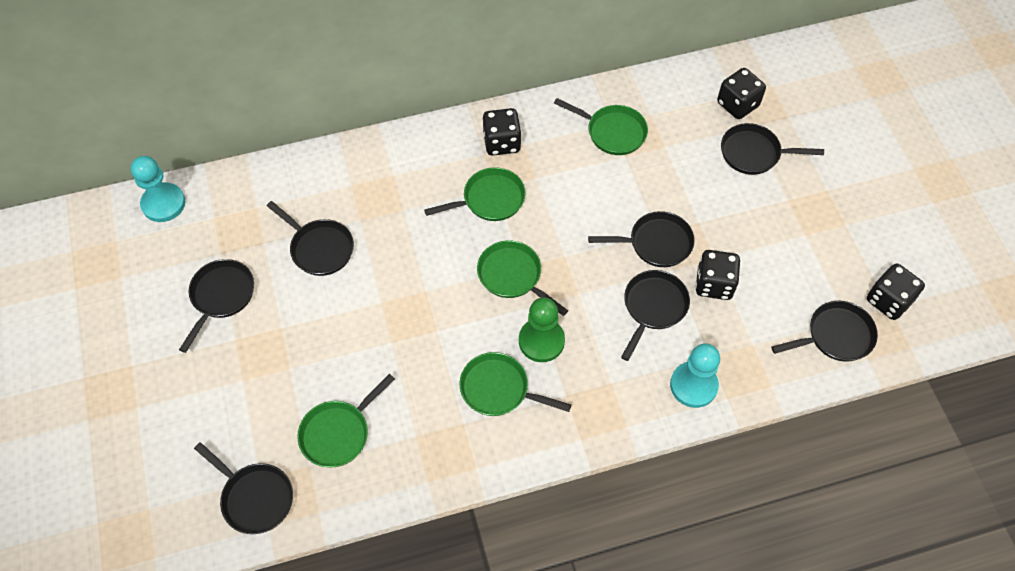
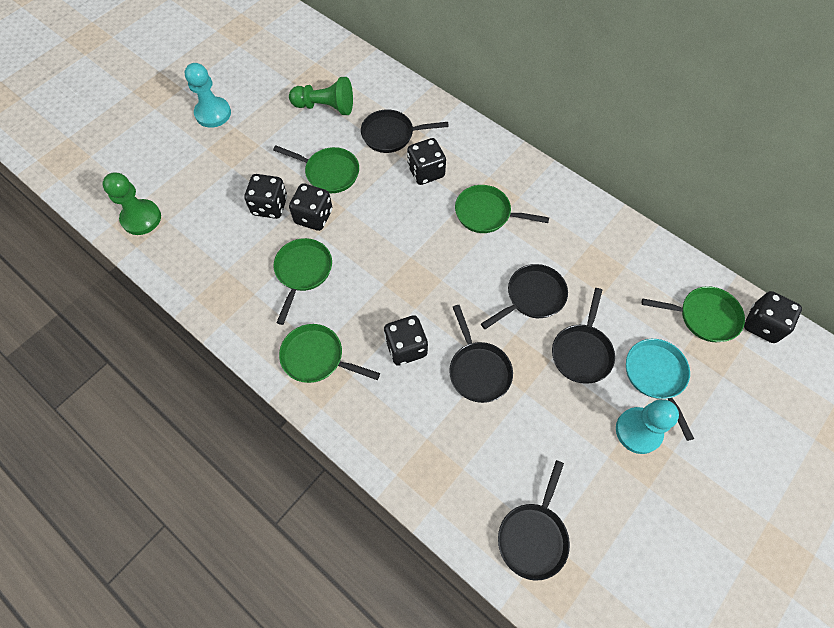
black dice: 4 -> 5
black pan: 7 -> 5
green pawn: 1 -> 2
turquoise pan: 0 -> 1

